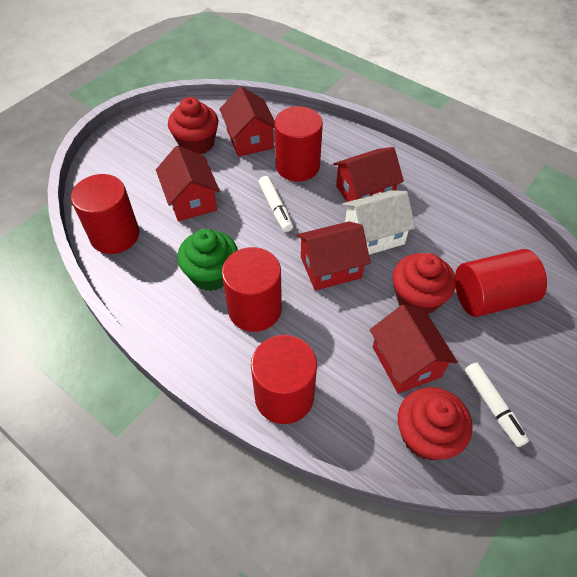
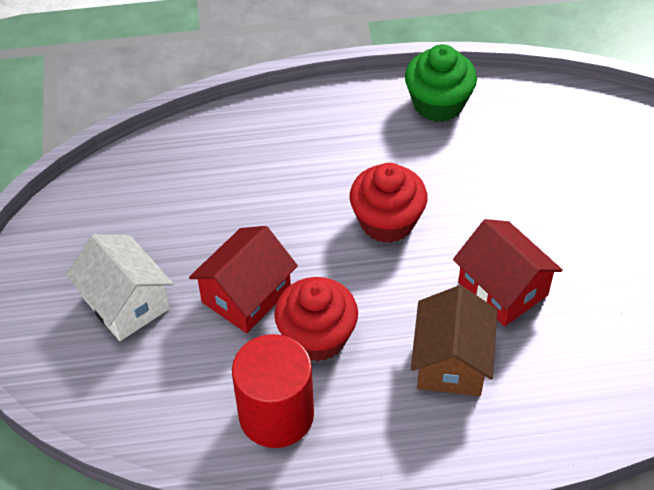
brown house: 0 -> 1
red cupcake: 3 -> 2
red cylinder: 5 -> 1
red house: 5 -> 2
white marker: 2 -> 0

